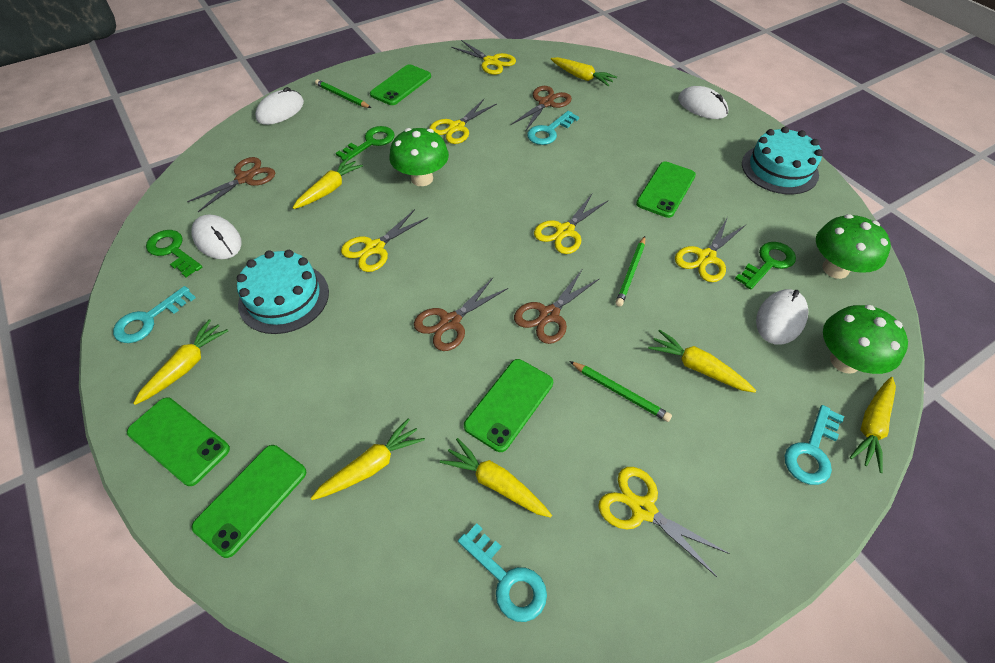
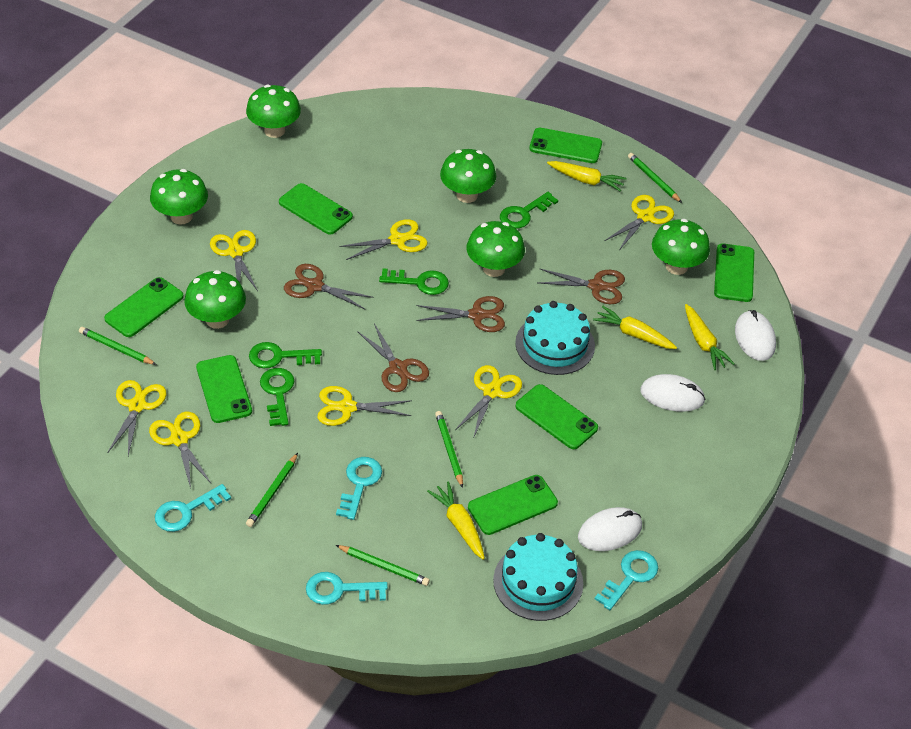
green key: 3 -> 4
green mushroom: 3 -> 6
green pencil: 3 -> 5
green phone: 5 -> 7
white mouse: 4 -> 3
yellow carrot: 7 -> 4
yellow scissors: 6 -> 7

